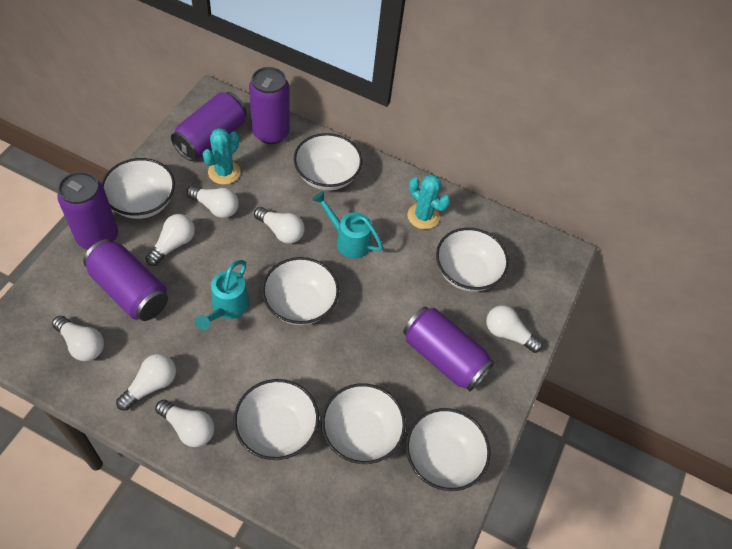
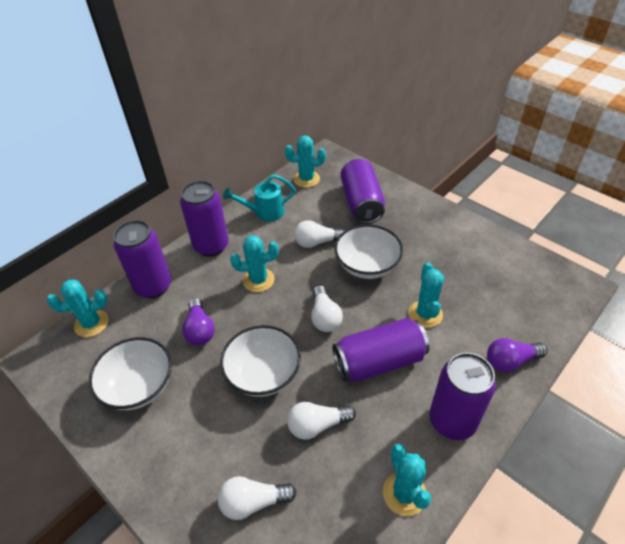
purple light bulb: 0 -> 2
turquoise cactus: 2 -> 5
turquoise watering can: 2 -> 1
white bowl: 7 -> 3
white light bulb: 7 -> 4

